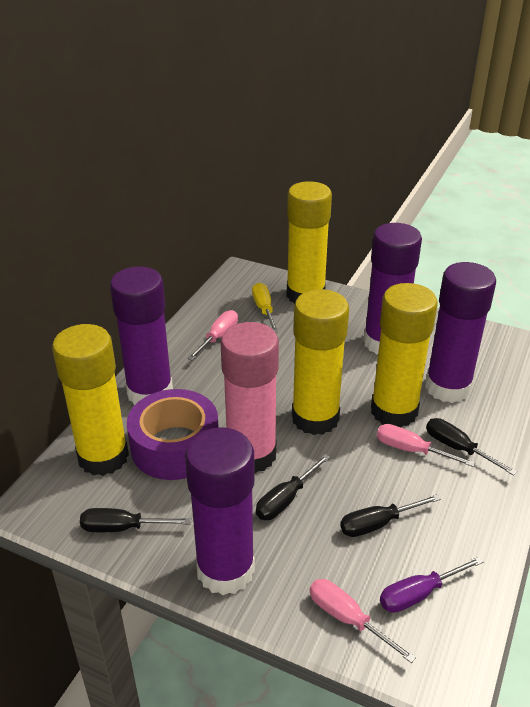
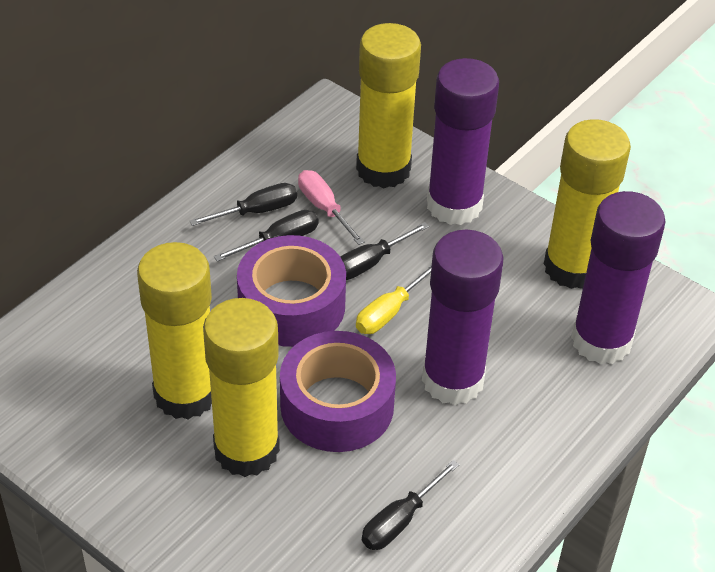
pink glue stick: 1 -> 0
pink screwdriver: 3 -> 1
purple glue stick: 4 -> 3
purple screwdriver: 1 -> 0
purple tape: 1 -> 2

